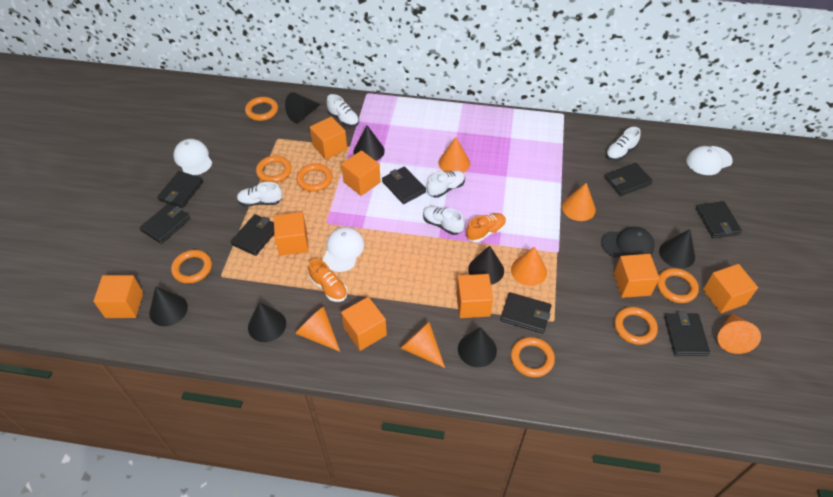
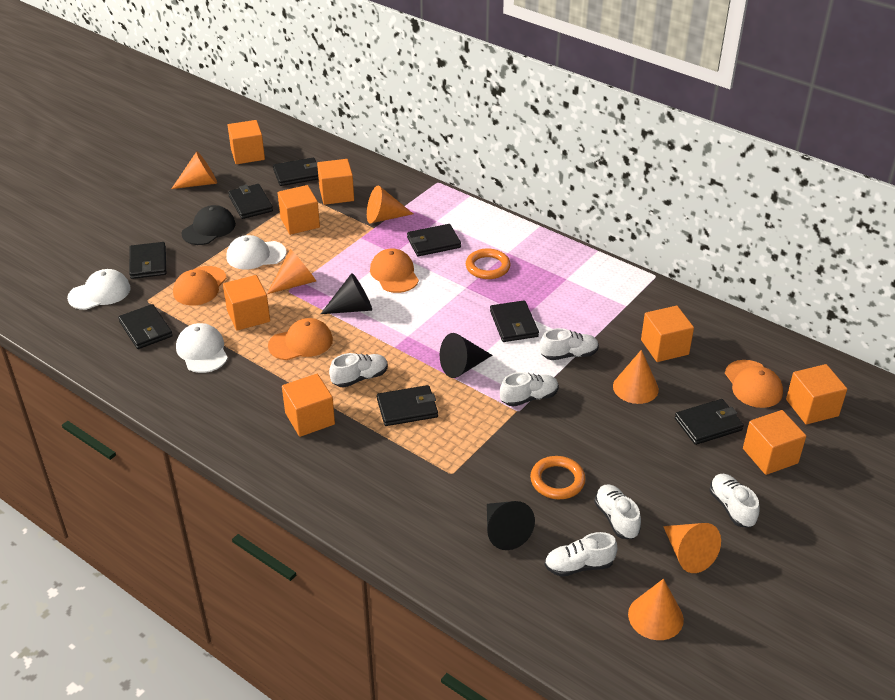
black cone: 7 -> 3
orange cap: 0 -> 4
orange ring: 7 -> 2
orange shoe: 2 -> 0
white shoe: 5 -> 6

